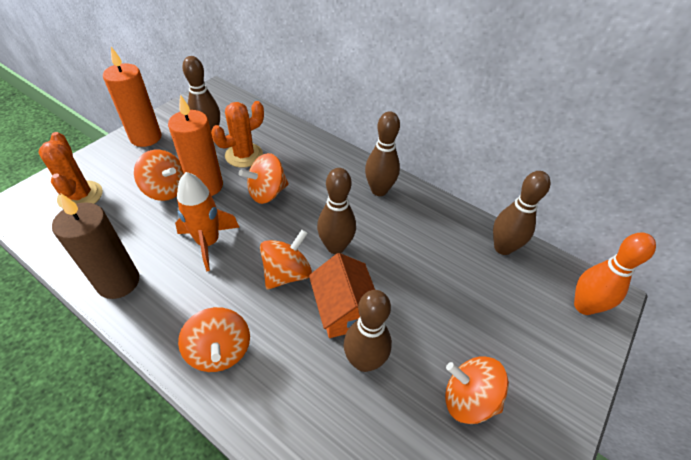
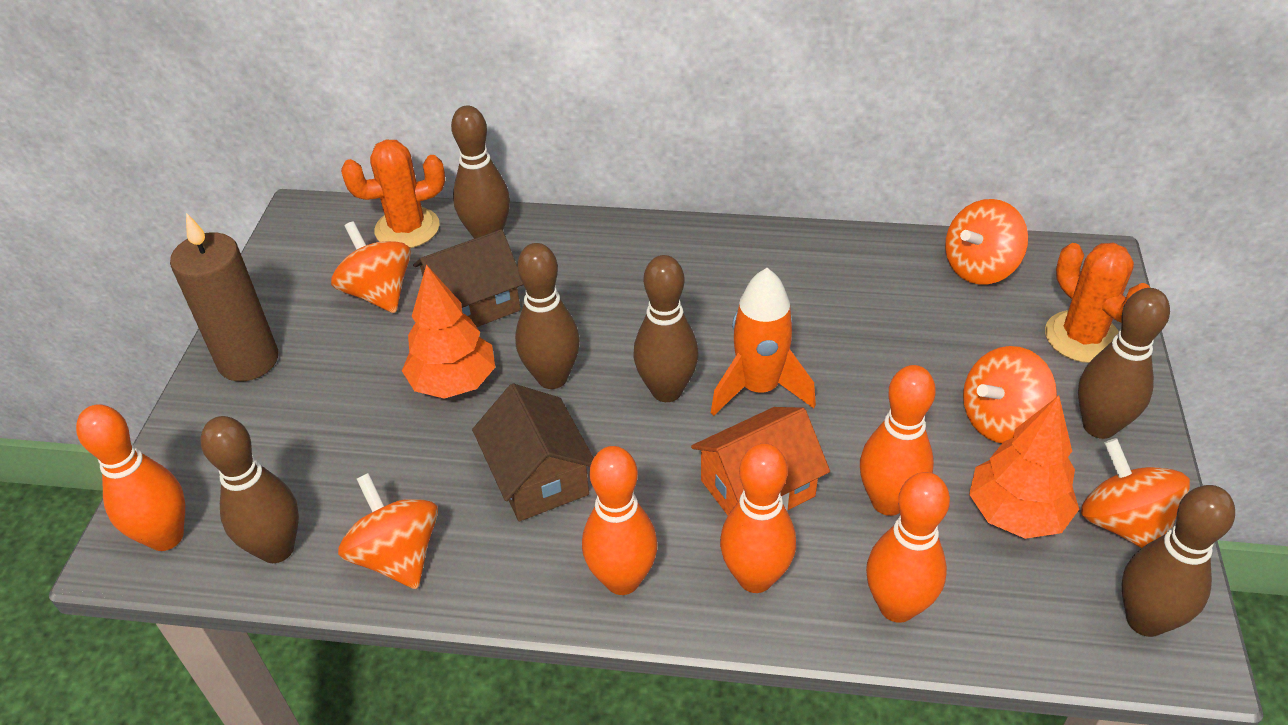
brown bowling pin: 5 -> 6
brown house: 0 -> 2
orange bowling pin: 1 -> 5
orange candle: 2 -> 0
orange tree: 0 -> 2

